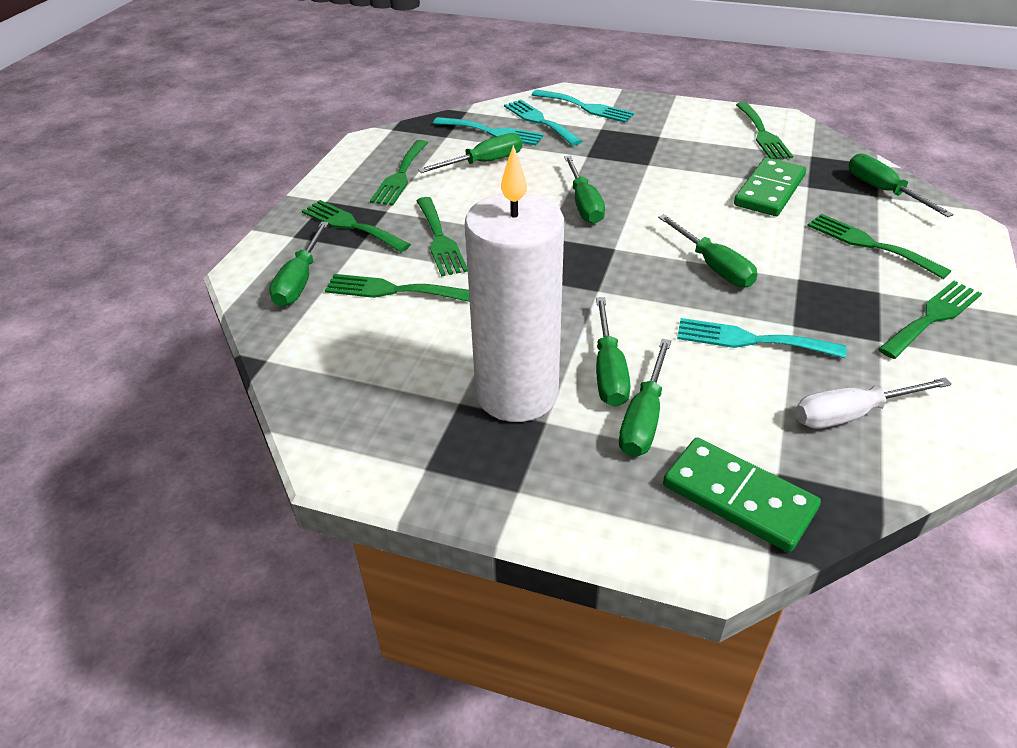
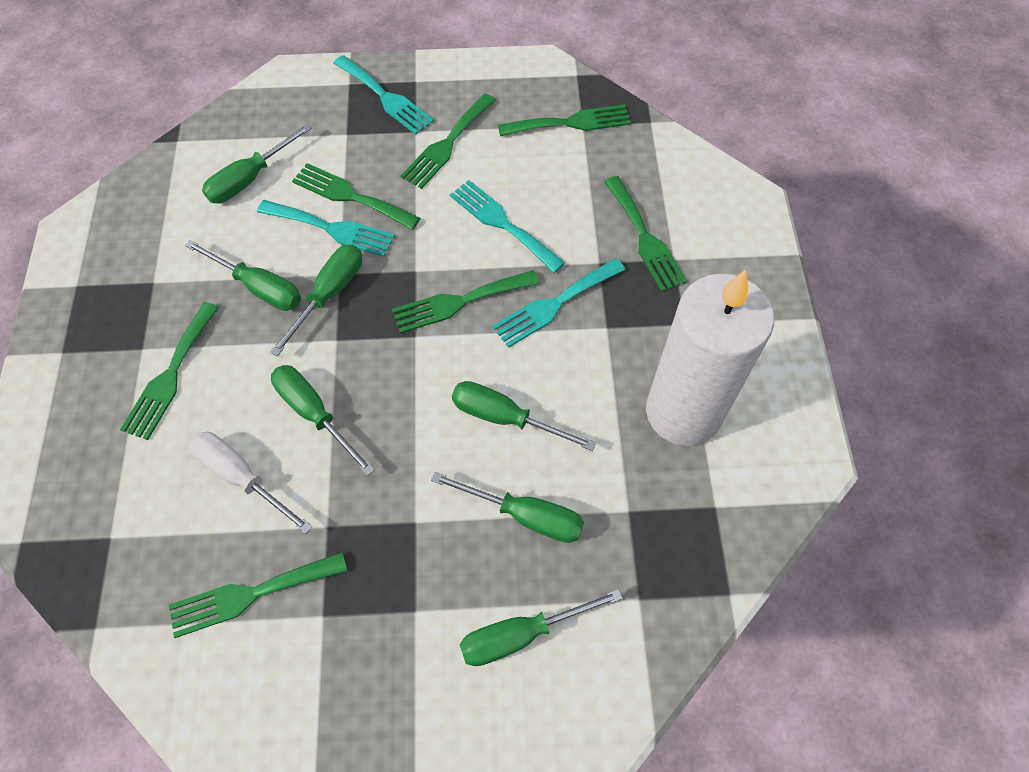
green domino: 2 -> 0

